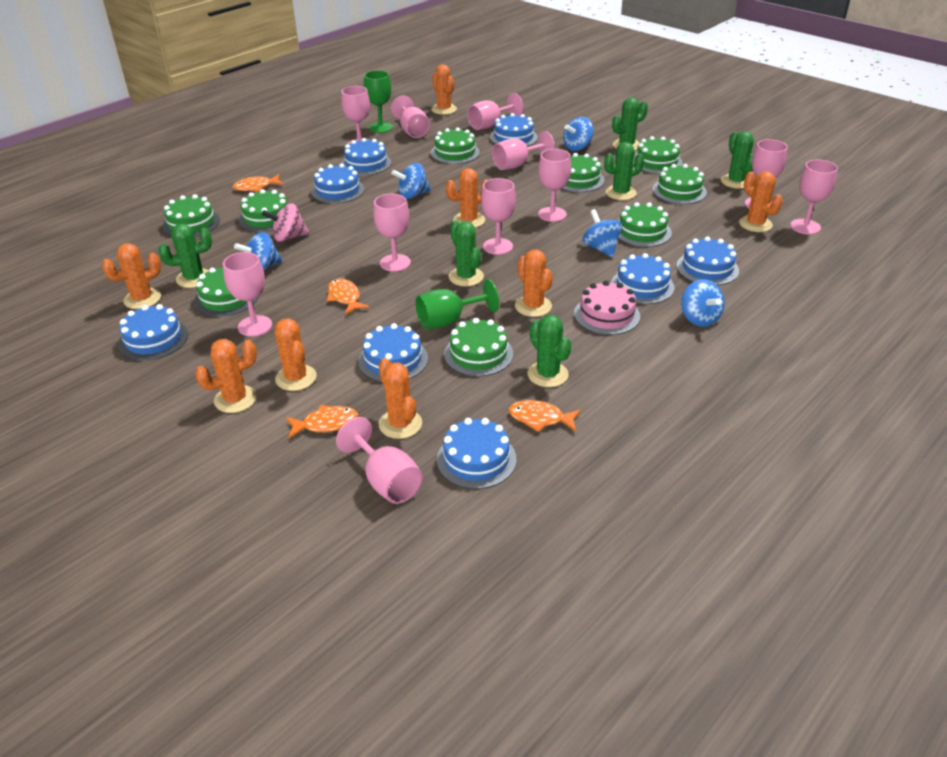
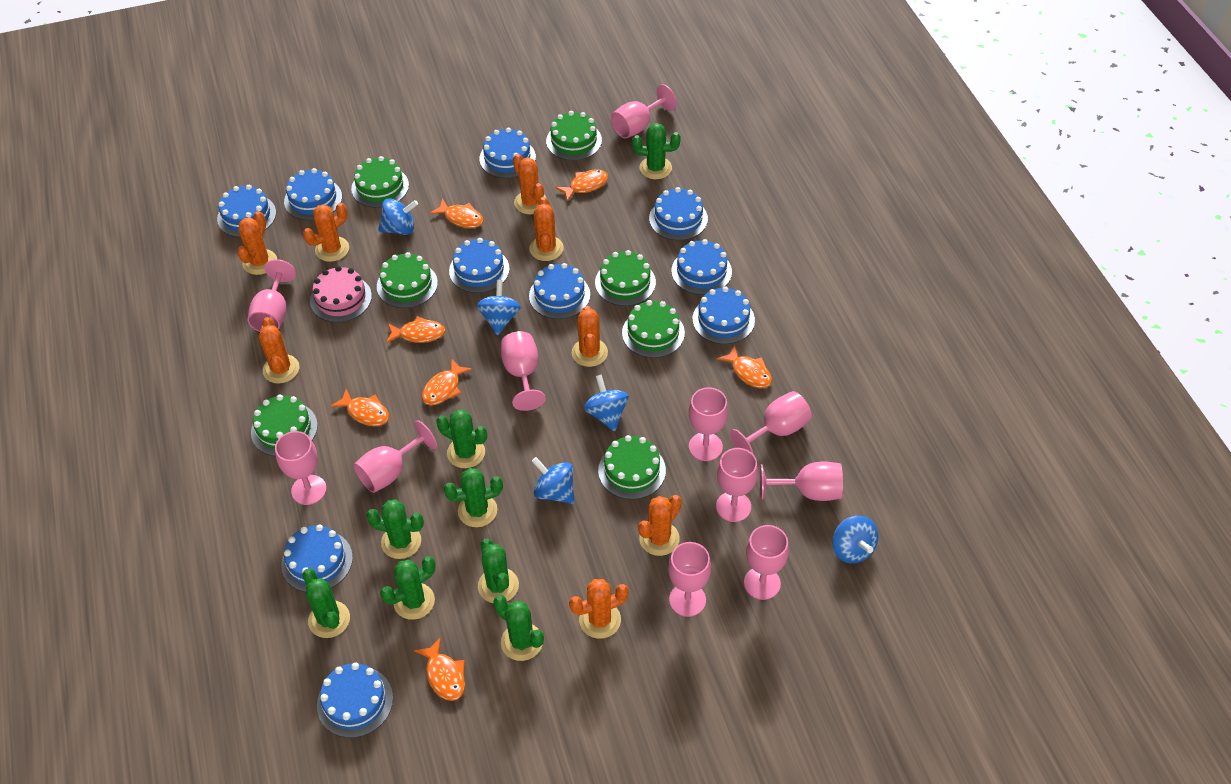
blue cake: 8 -> 10
green cactus: 6 -> 8
green cake: 9 -> 7
green goblet: 2 -> 0
orange fish: 4 -> 7
pink spinning top: 1 -> 0

